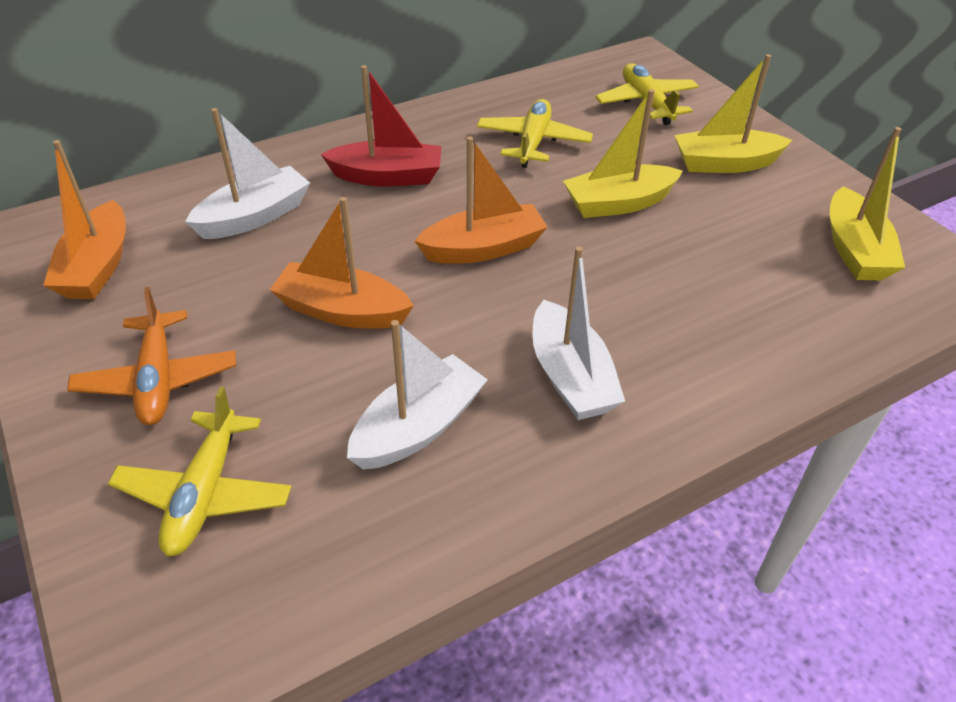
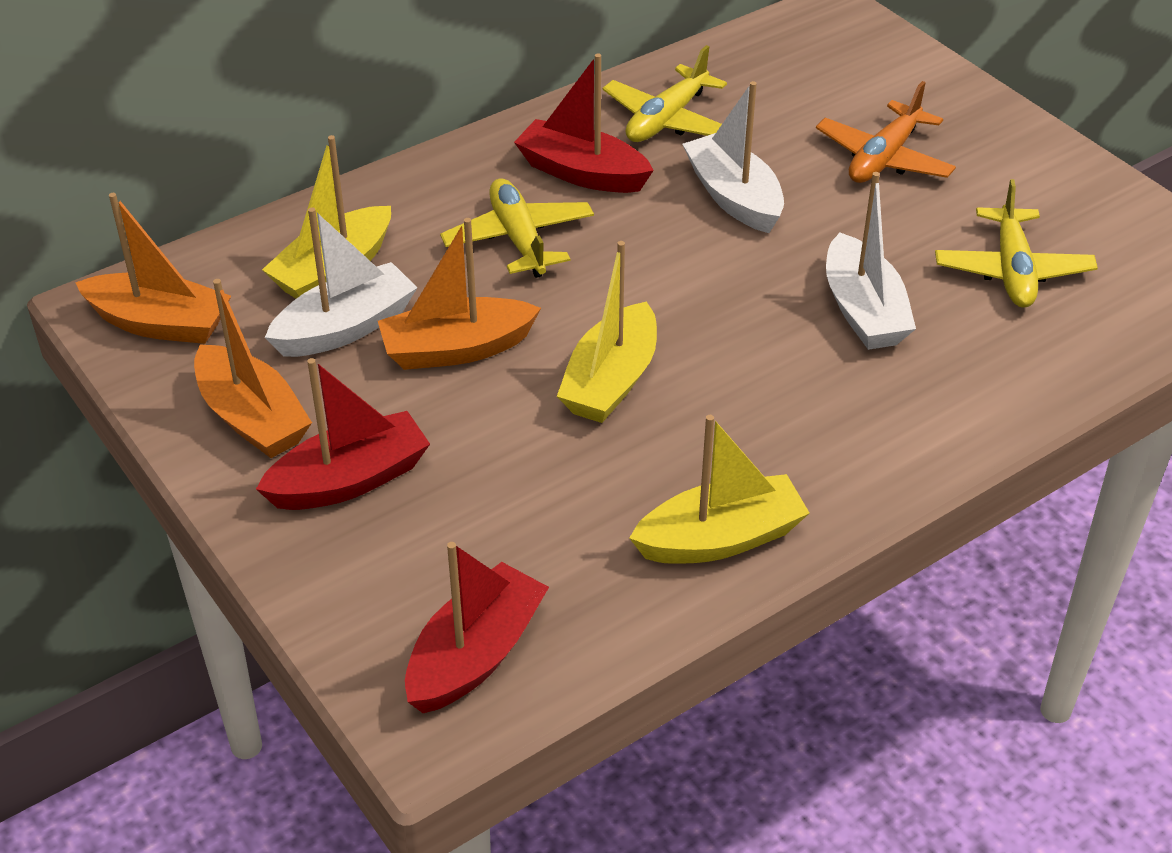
red boat: 1 -> 3

